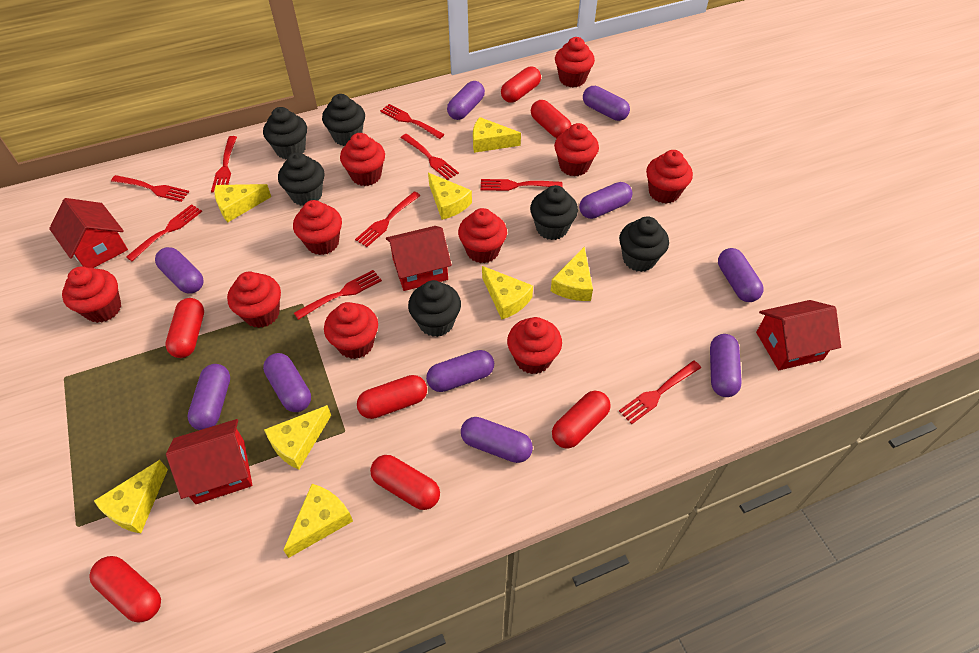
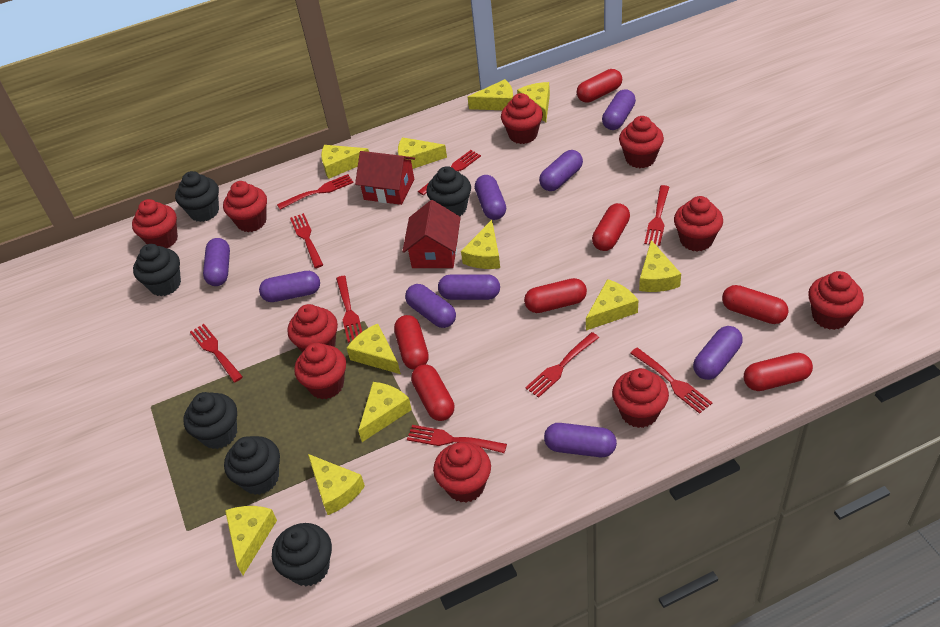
purple capsule: 10 -> 9
red house: 4 -> 2
yellow cheese: 8 -> 11

